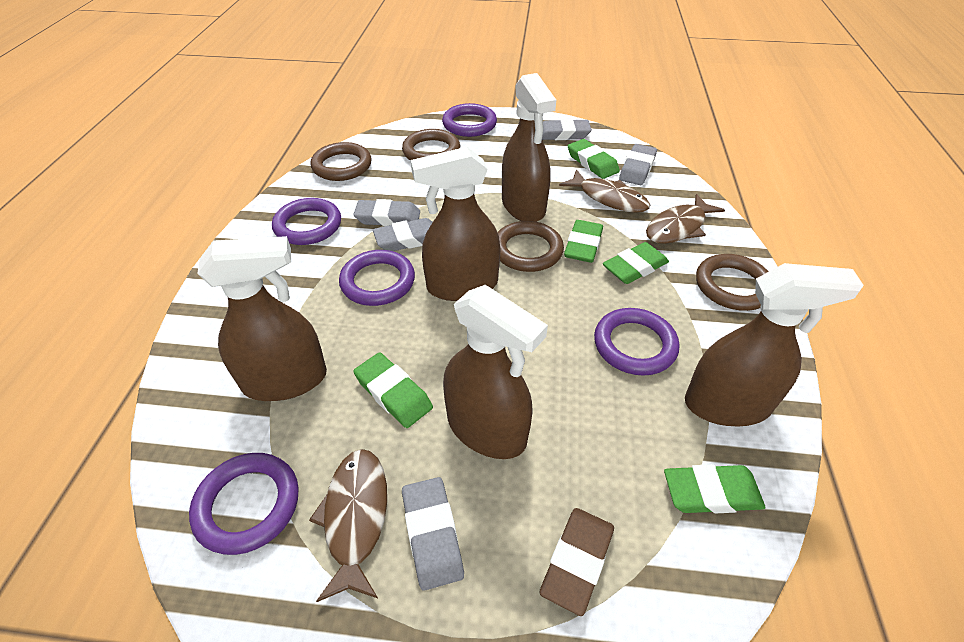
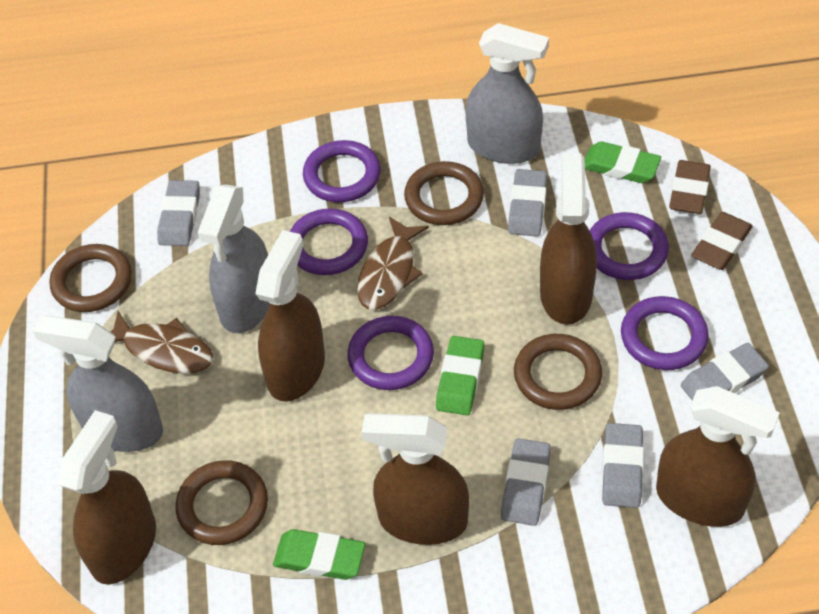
brown eraser: 1 -> 2
brown fish: 3 -> 2
green eraser: 5 -> 3
grey spray bottle: 0 -> 3

